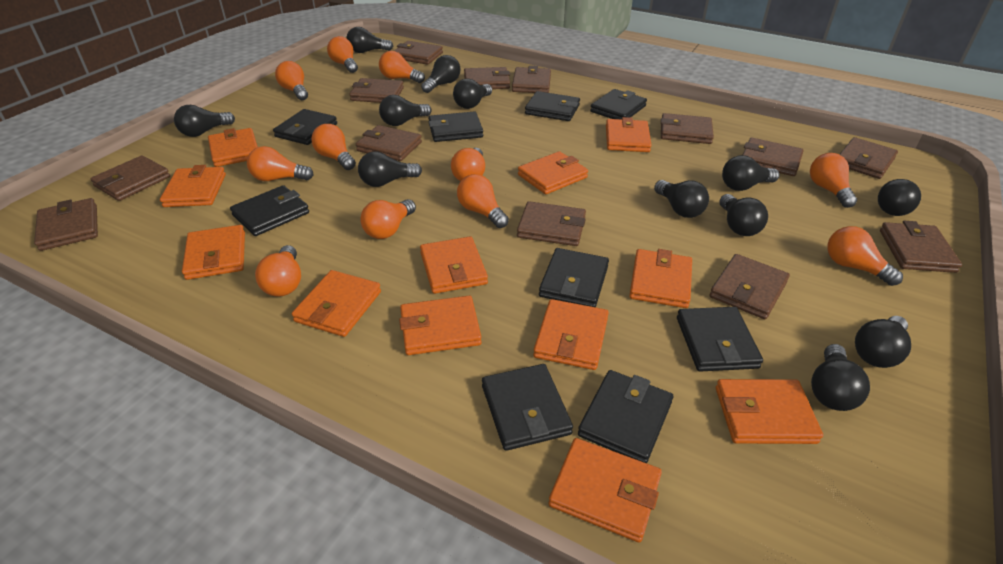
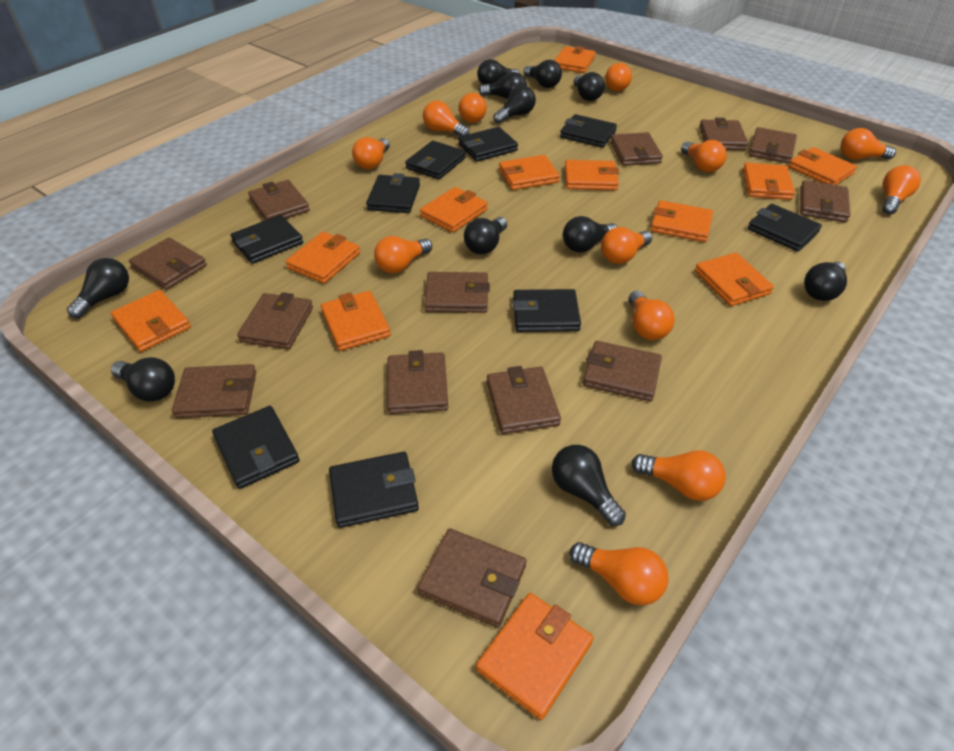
black light bulb: 12 -> 11
orange light bulb: 11 -> 12

